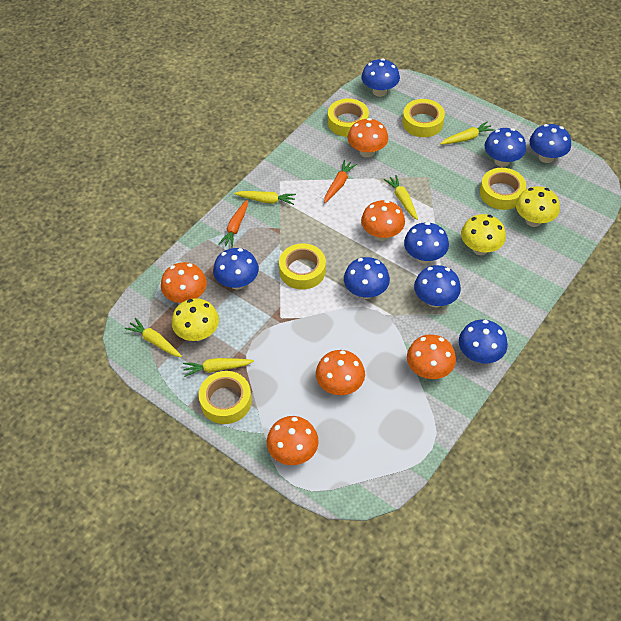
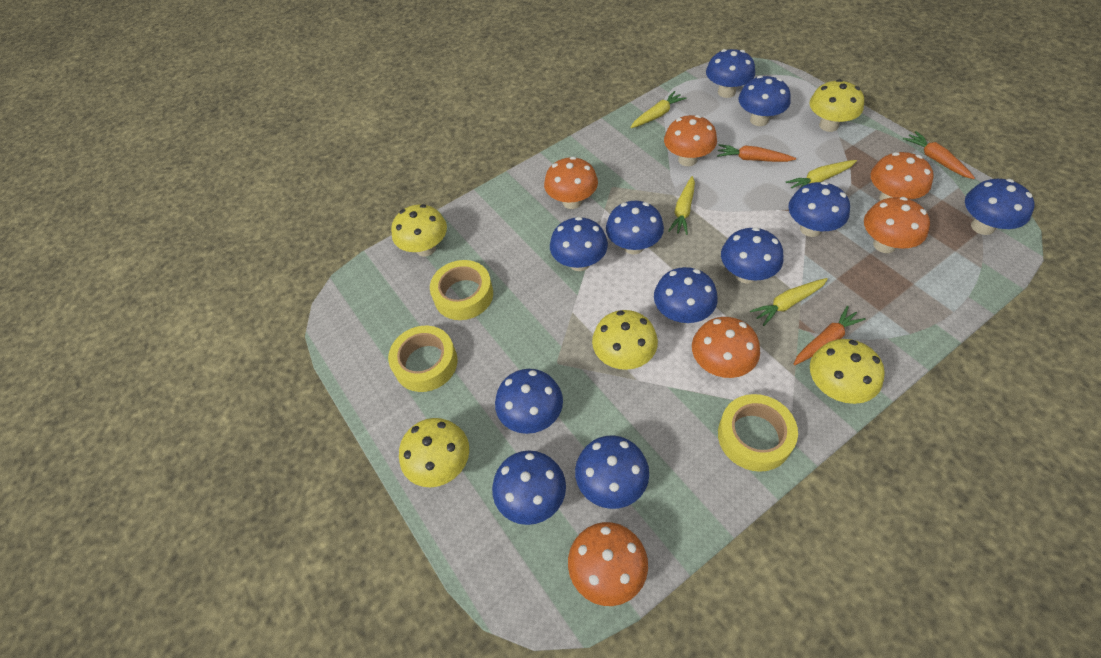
blue mushroom: 8 -> 11
orange carrot: 2 -> 3
yellow carrot: 5 -> 4
yellow mushroom: 3 -> 5
yellow tape: 5 -> 3

